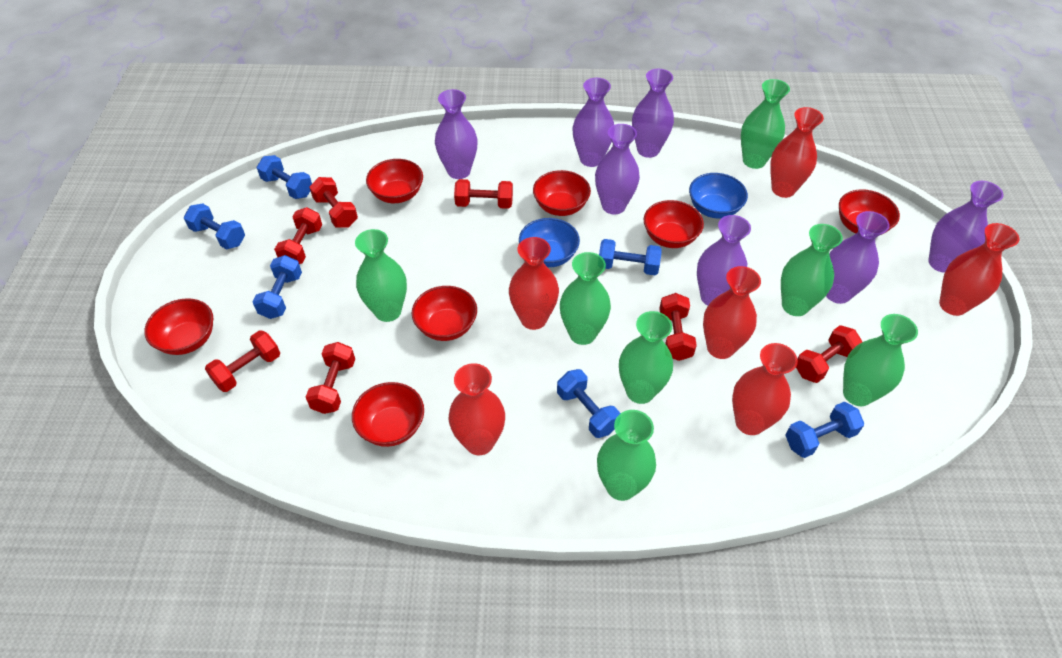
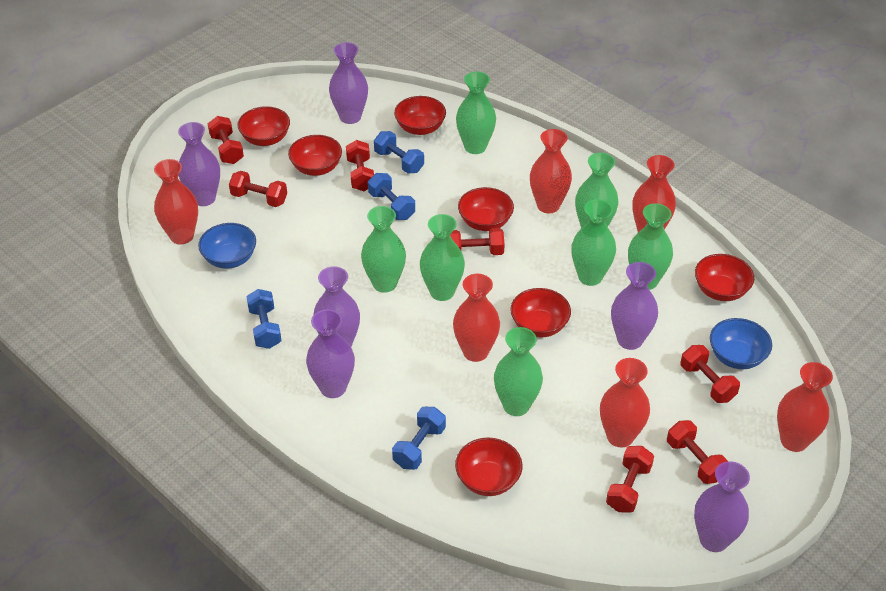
blue dumbbell: 6 -> 4
purple vase: 7 -> 6

